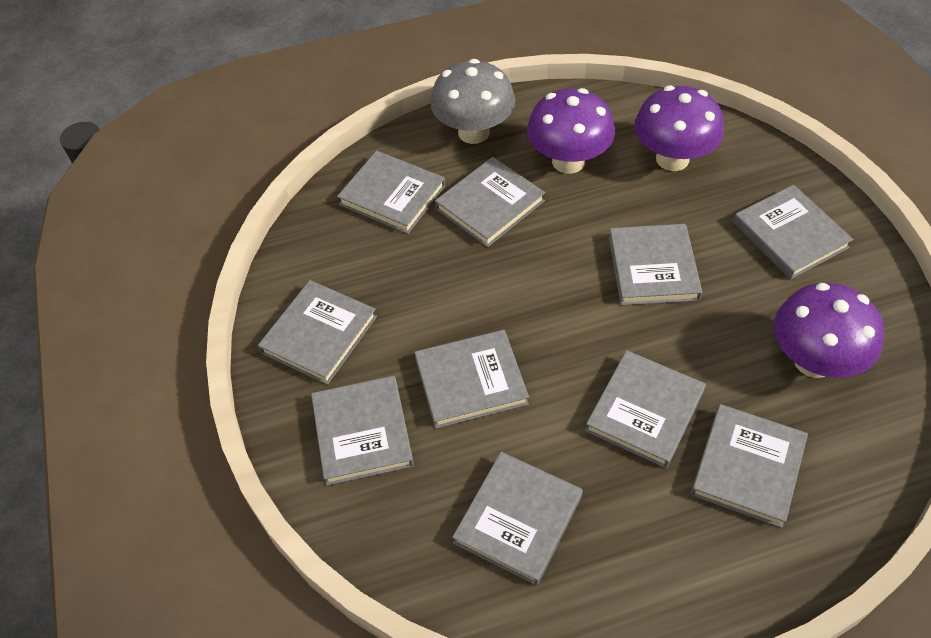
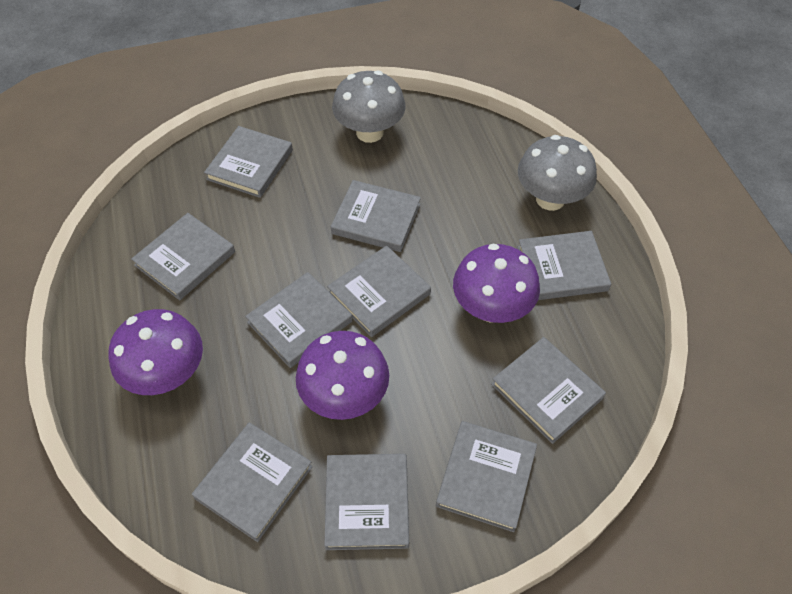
grey mushroom: 1 -> 2

